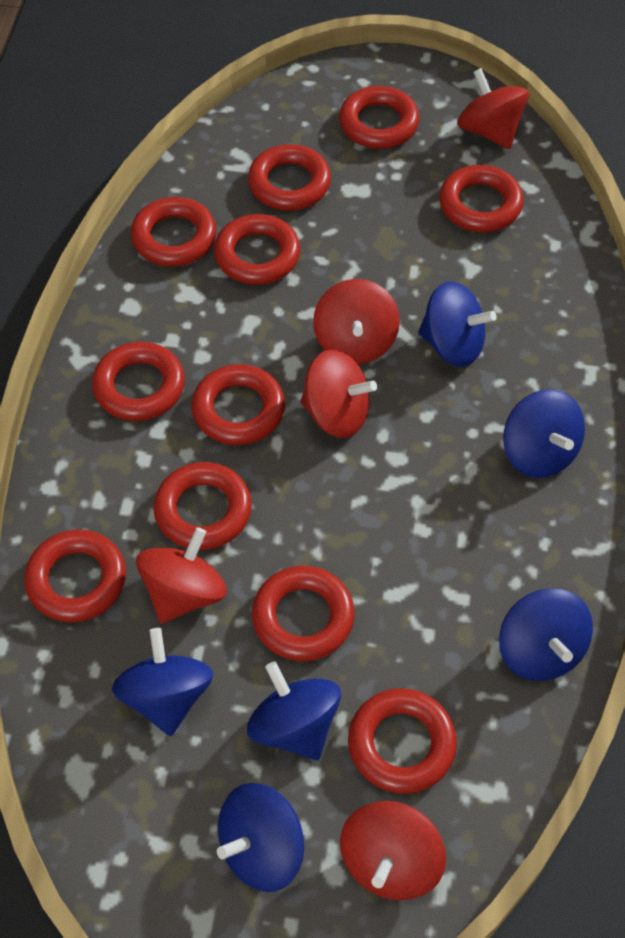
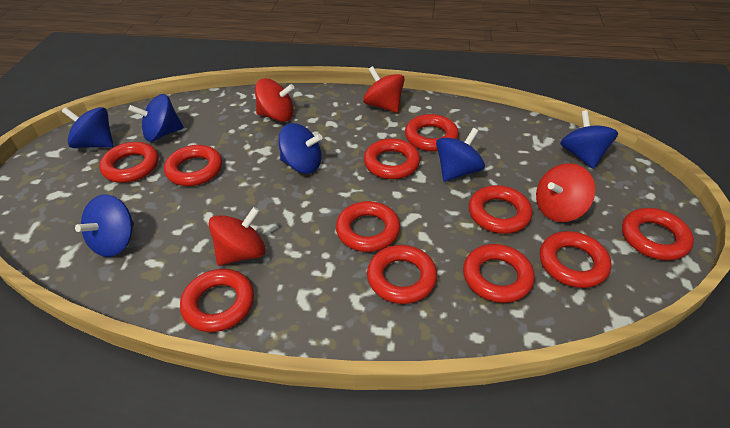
red spinning top: 5 -> 4

